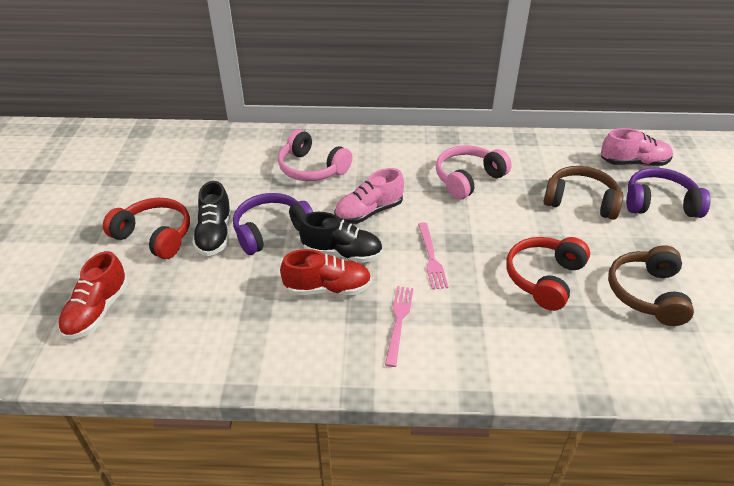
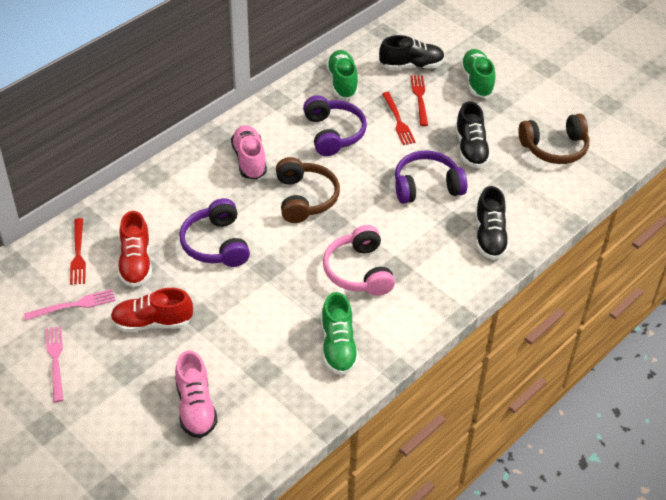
black shoe: 2 -> 3
green shoe: 0 -> 3
pink headphones: 2 -> 1
purple headphones: 2 -> 3
red fork: 0 -> 3
red headphones: 2 -> 0

